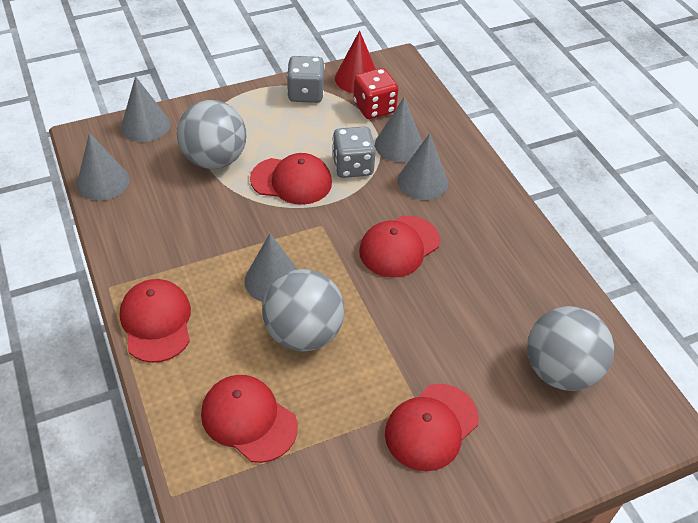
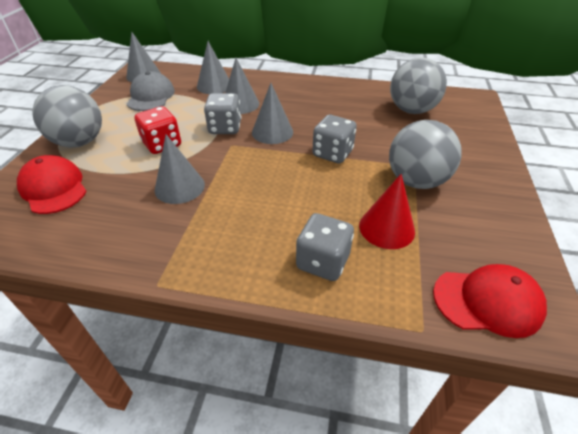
grey cap: 0 -> 1
grey dice: 2 -> 3
red cap: 5 -> 2

